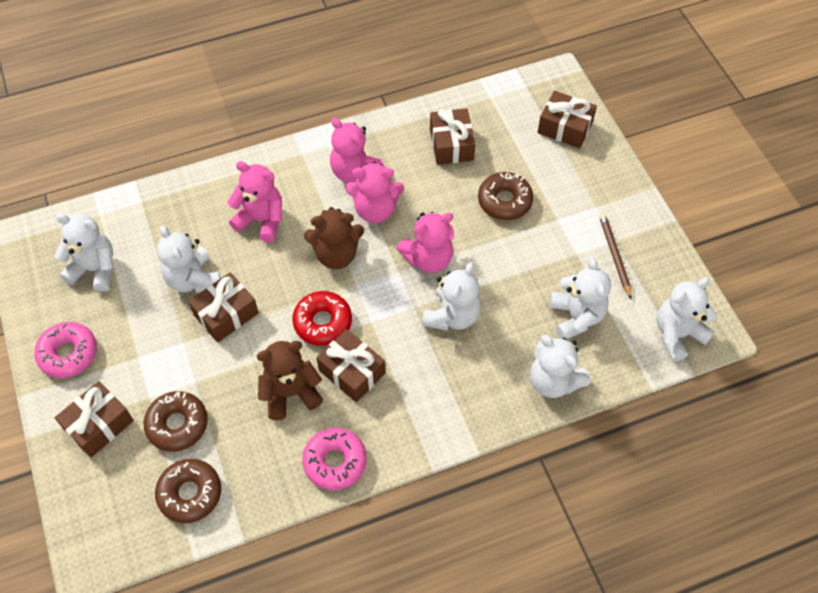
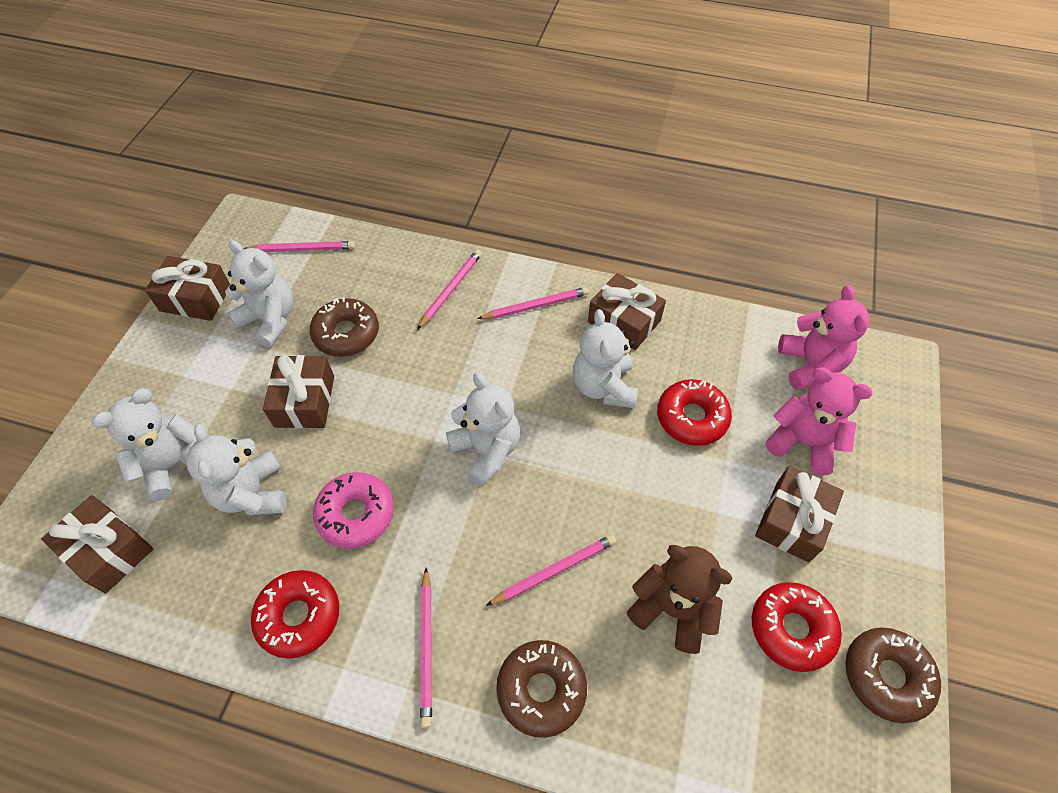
brown pencil: 1 -> 0
brown teddy bear: 2 -> 1
pink donut: 2 -> 1
pink pencil: 0 -> 5
pink teddy bear: 4 -> 2
red donut: 1 -> 3
white teddy bear: 6 -> 5

